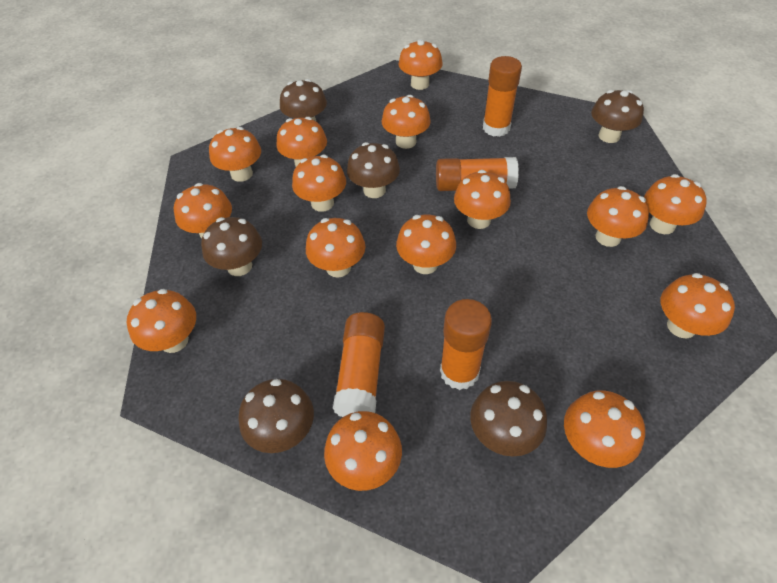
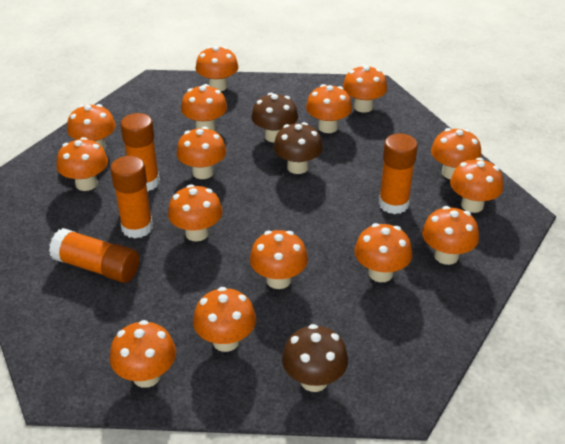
brown mushroom: 6 -> 3

